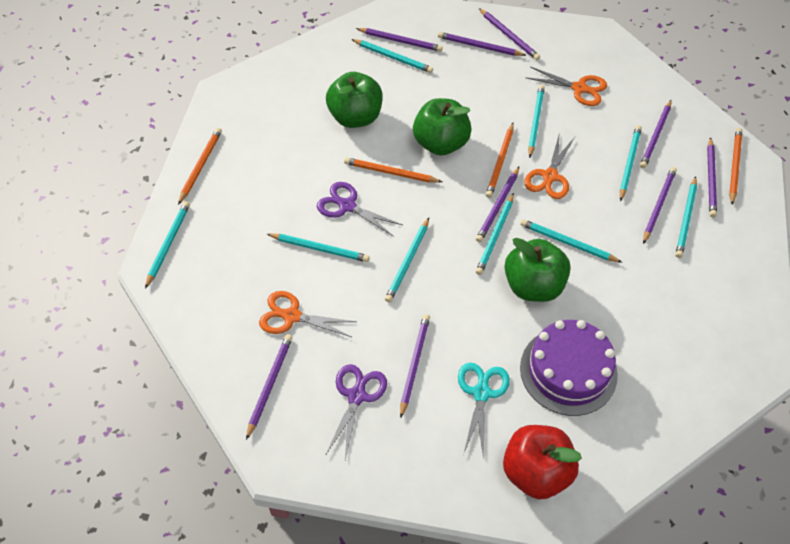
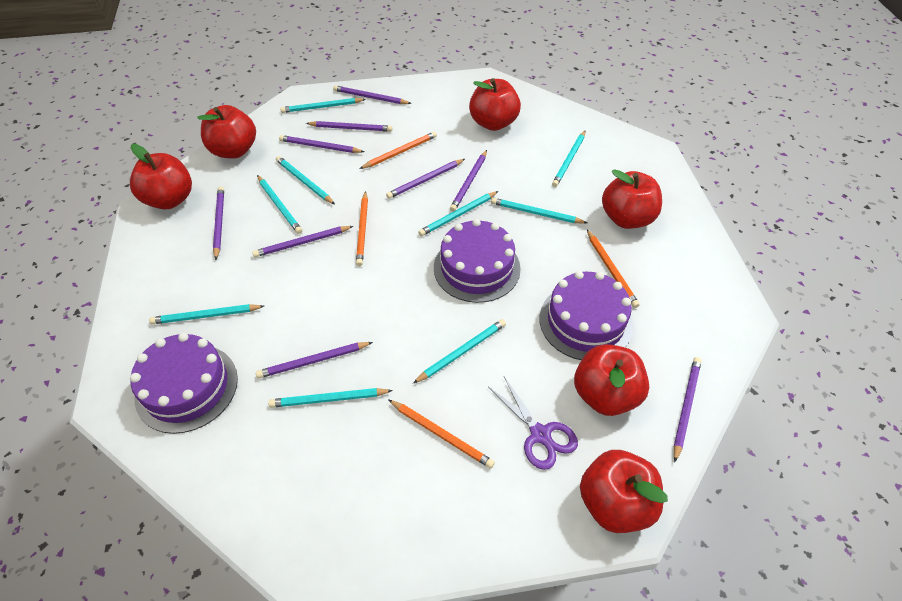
green apple: 3 -> 0
orange scissors: 3 -> 0
purple cake: 1 -> 3
purple scissors: 2 -> 1
red apple: 1 -> 6
turquoise scissors: 1 -> 0

